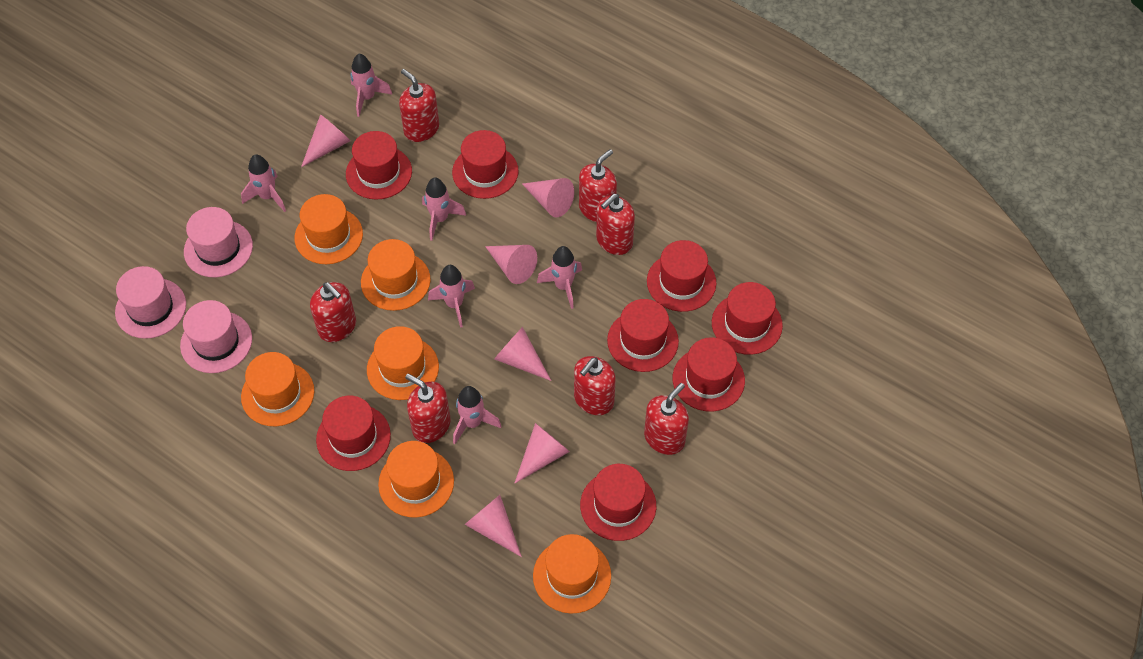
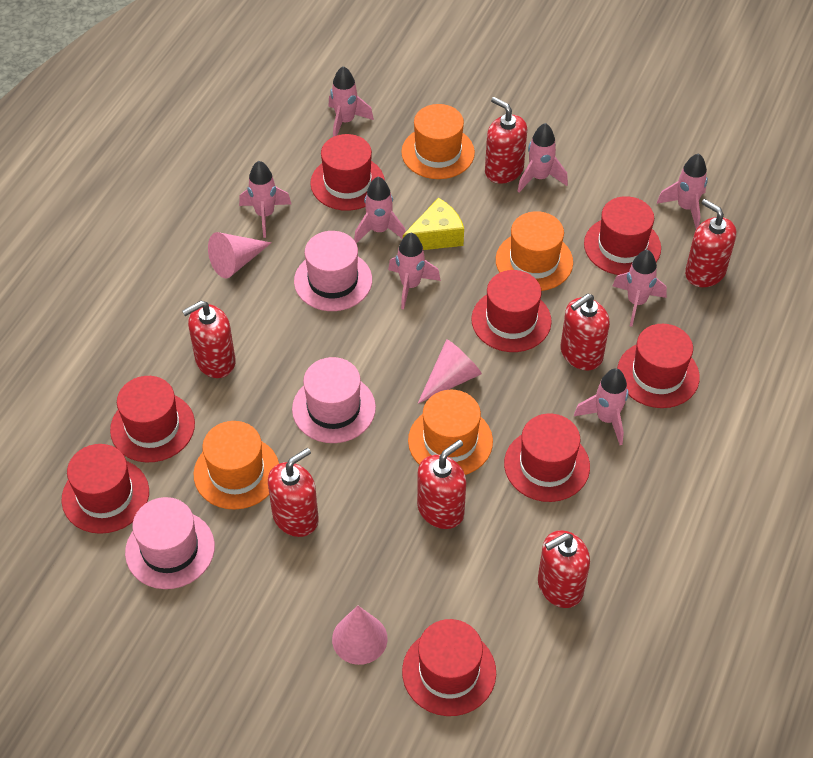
orange hat: 6 -> 4
pink cone: 6 -> 3
pink rocket: 6 -> 8
yellow cheese: 0 -> 1

